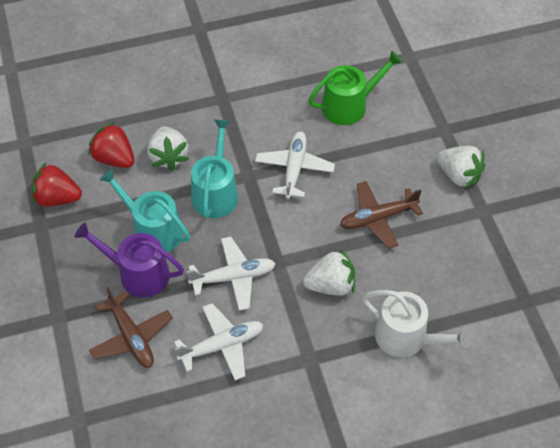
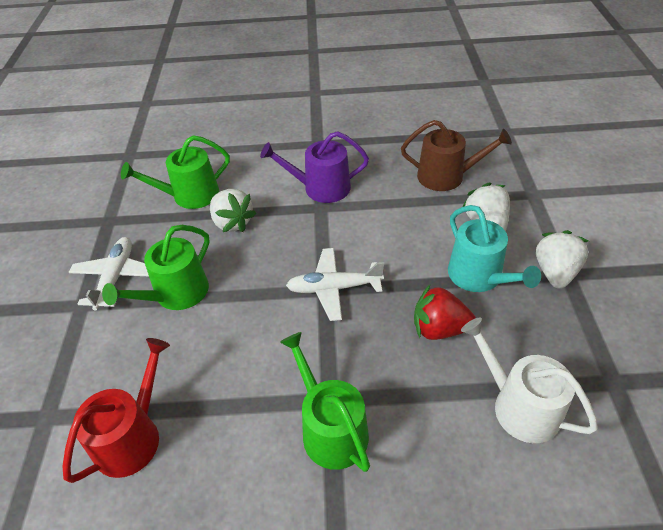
brown plane: 2 -> 0
brown watering can: 0 -> 1
green watering can: 1 -> 3
red strawberry: 2 -> 1
red watering can: 0 -> 1
turquoise watering can: 2 -> 1
white plane: 3 -> 2

